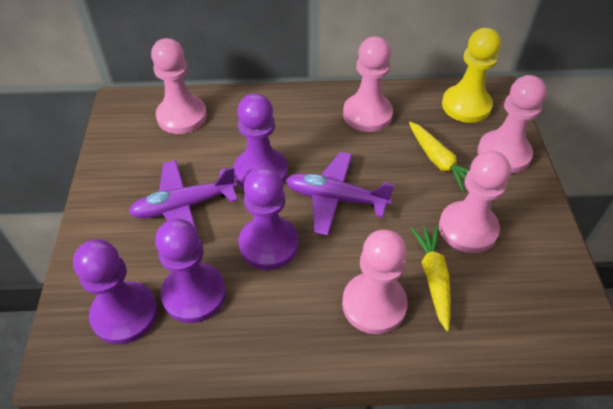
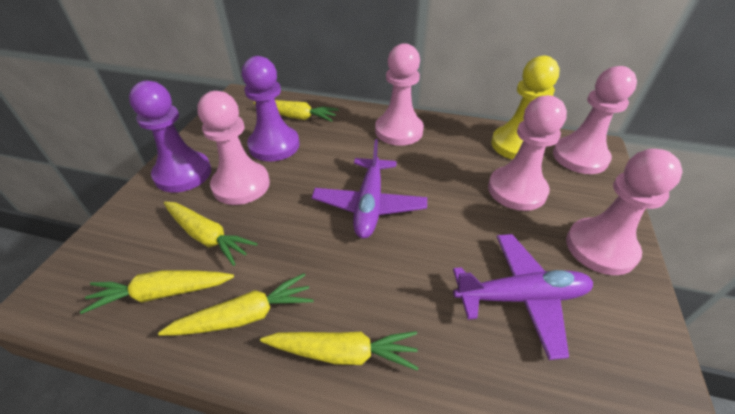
purple pawn: 4 -> 2
yellow carrot: 2 -> 5

